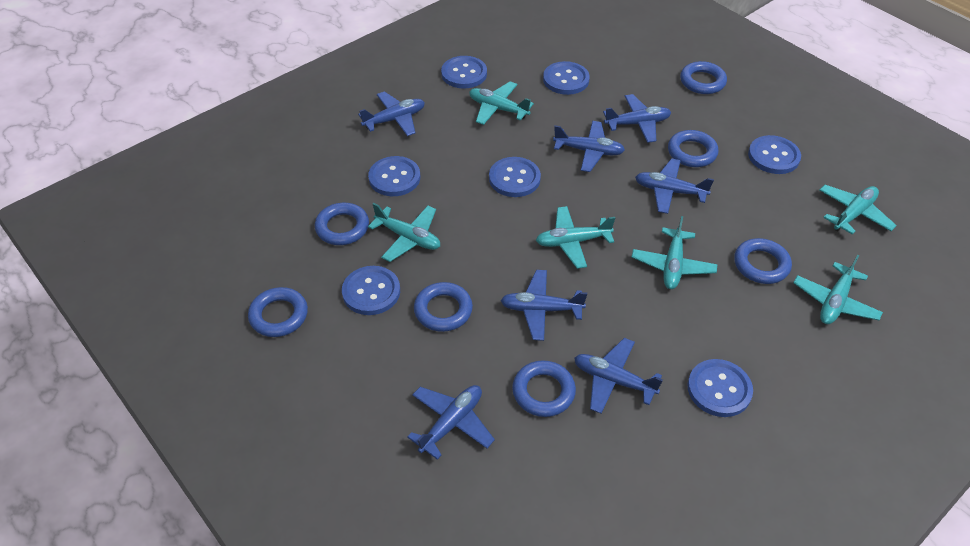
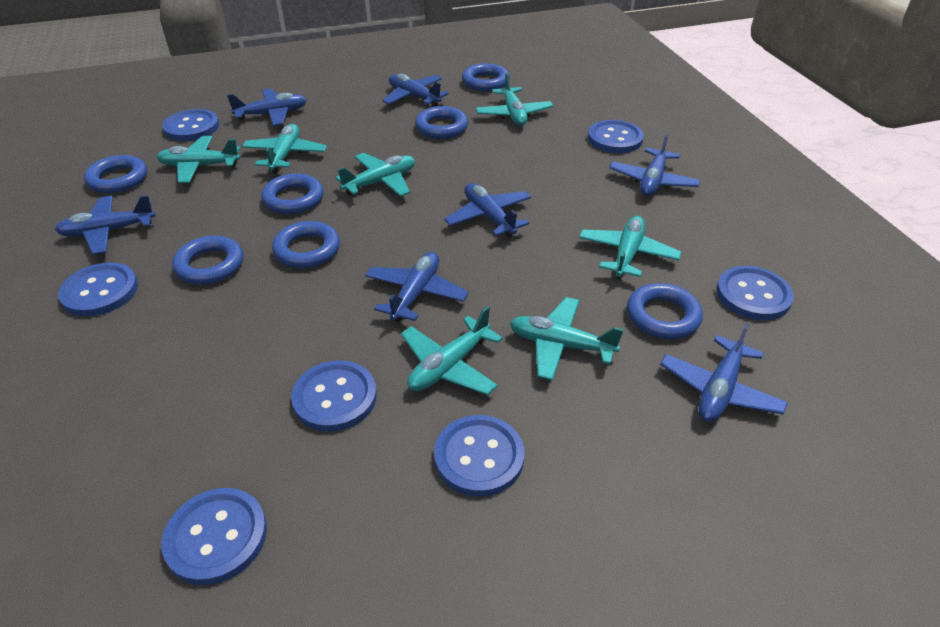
turquoise plane: 6 -> 7

